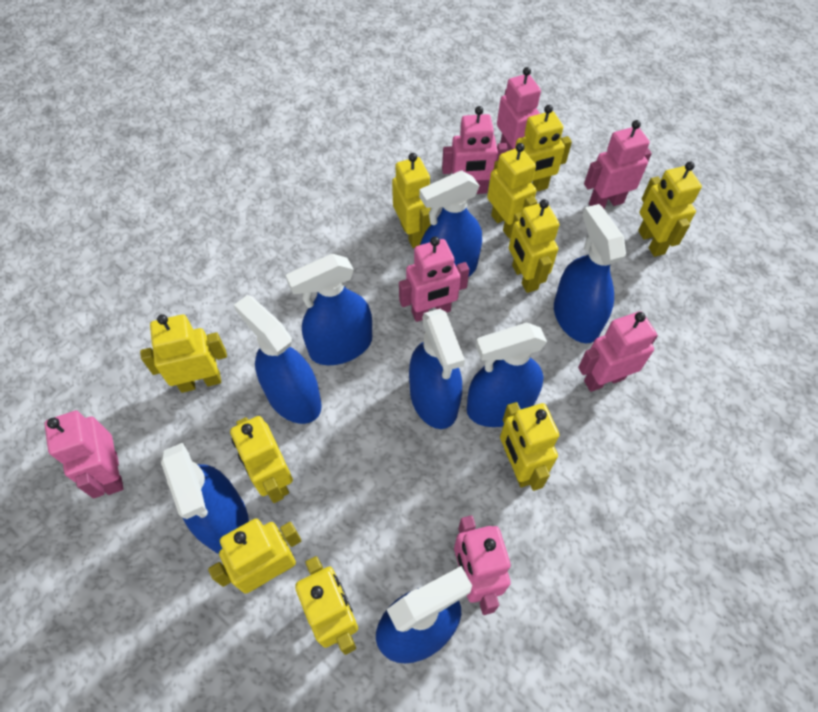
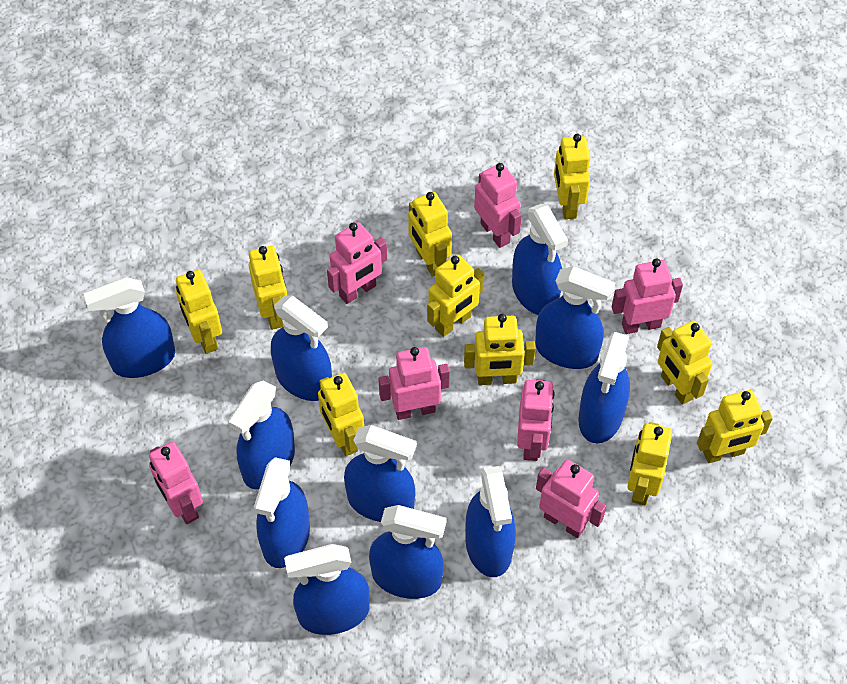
blue spray bottle: 8 -> 11

